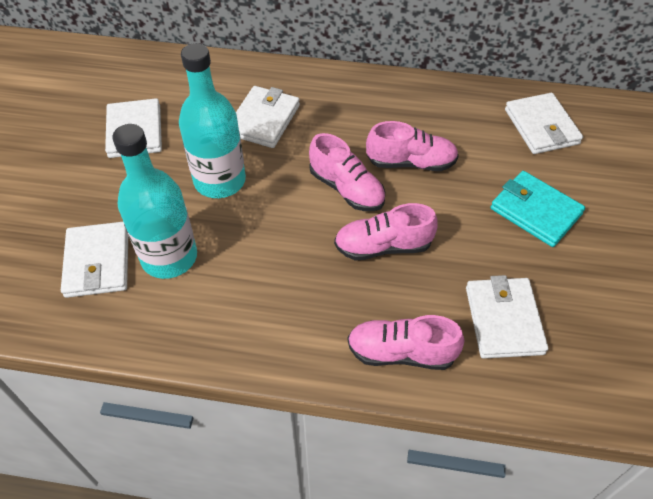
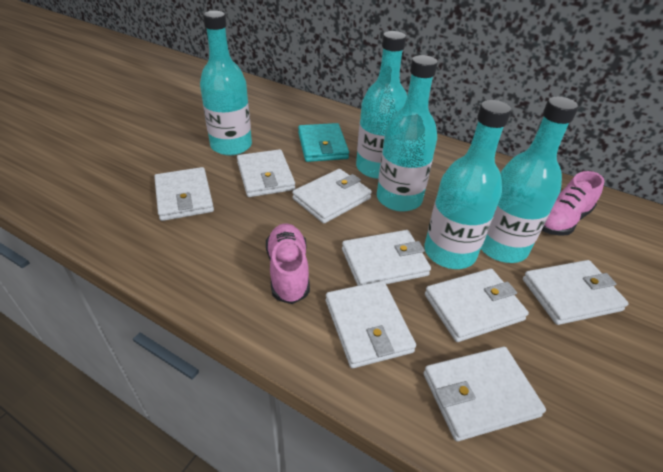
pink shoe: 4 -> 2
turquoise bottle: 2 -> 5
white wallet: 5 -> 8

